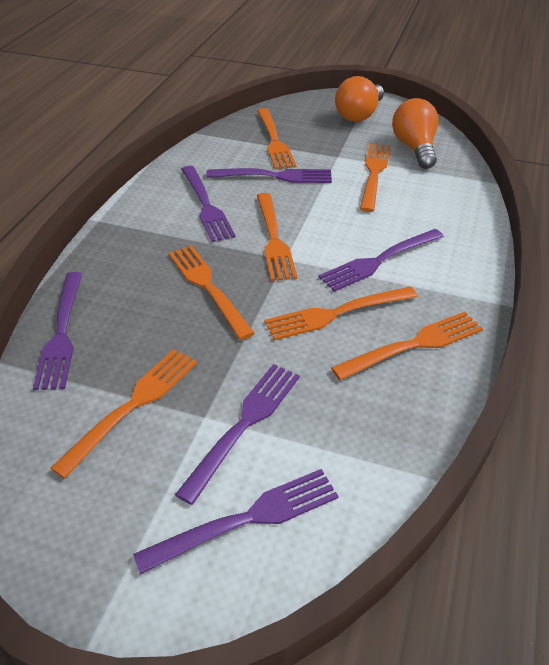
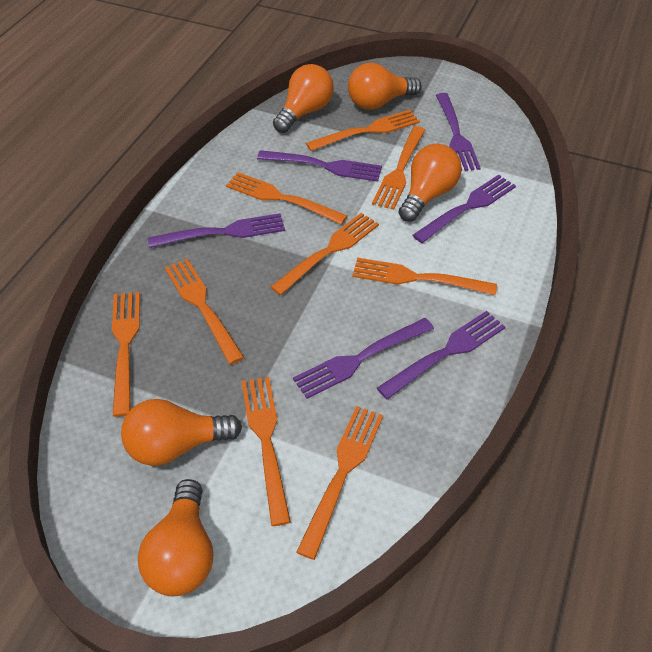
orange fork: 7 -> 9
orange light bulb: 2 -> 5

